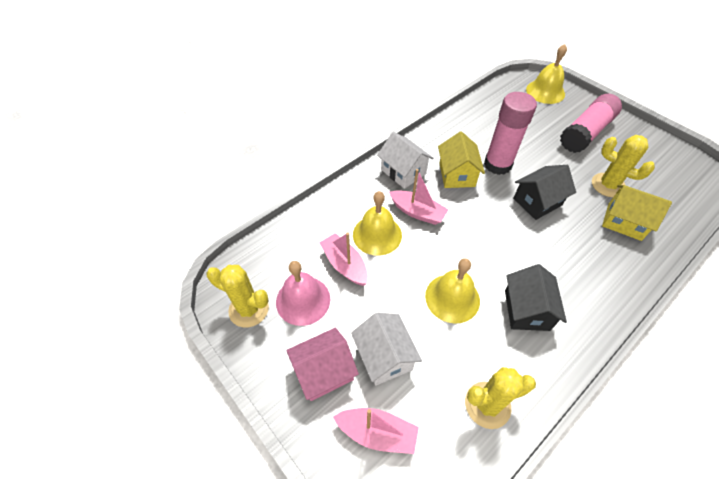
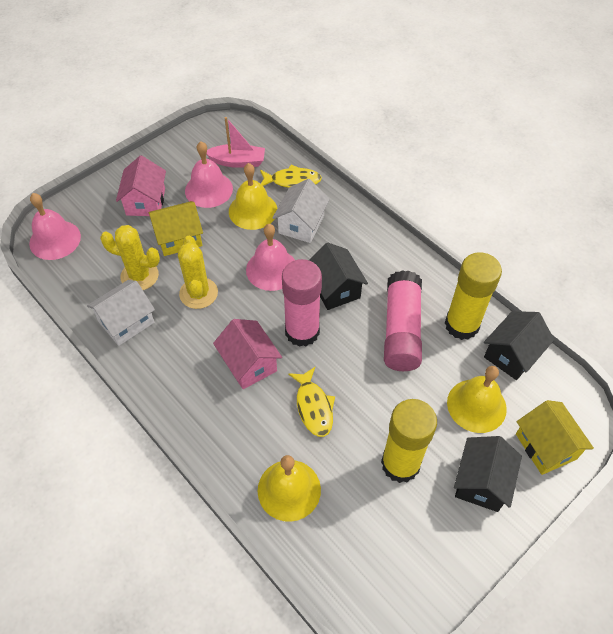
black house: 2 -> 3
pink bell: 1 -> 3
pink boat: 3 -> 1
pink house: 1 -> 2
yellow cactus: 3 -> 2
yellow fish: 0 -> 2
yellow glue stick: 0 -> 2

